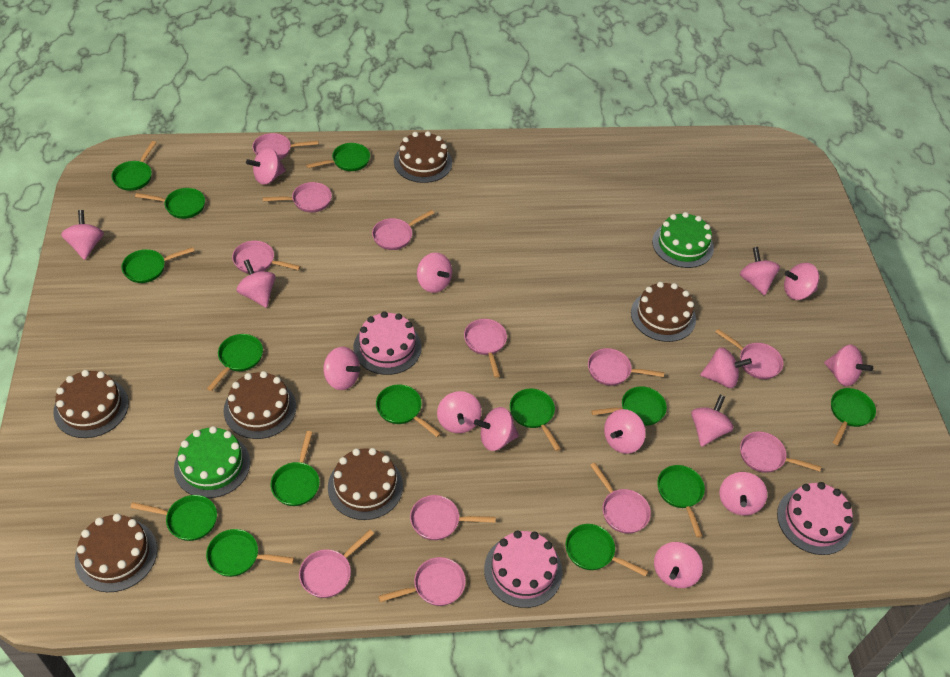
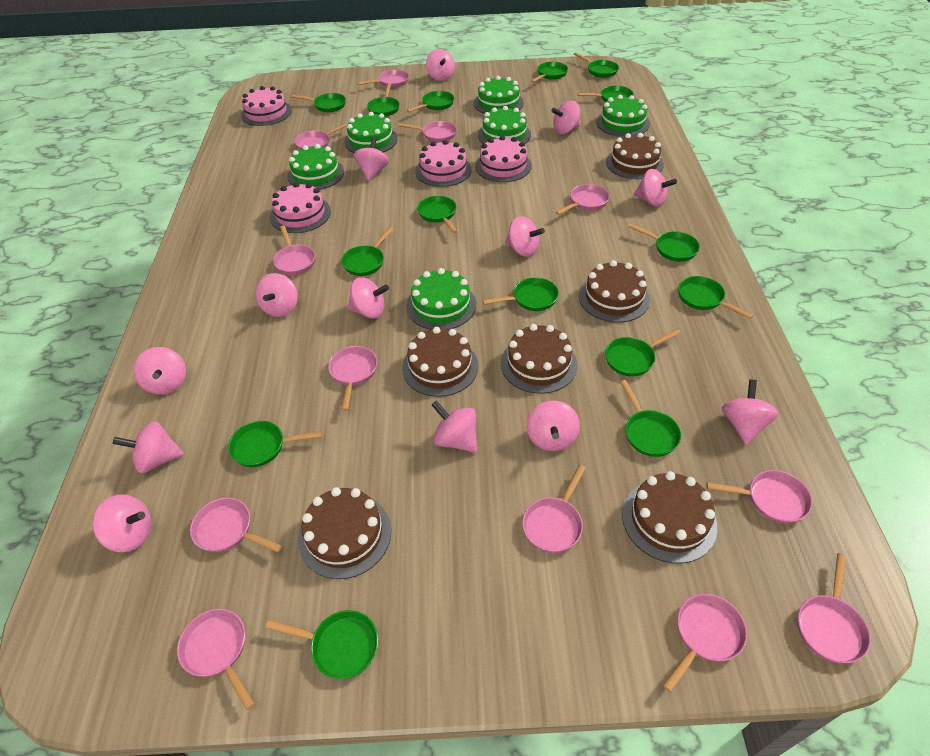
green cake: 2 -> 6
green pan: 14 -> 15
pink cake: 3 -> 4
pink spinning top: 15 -> 13

